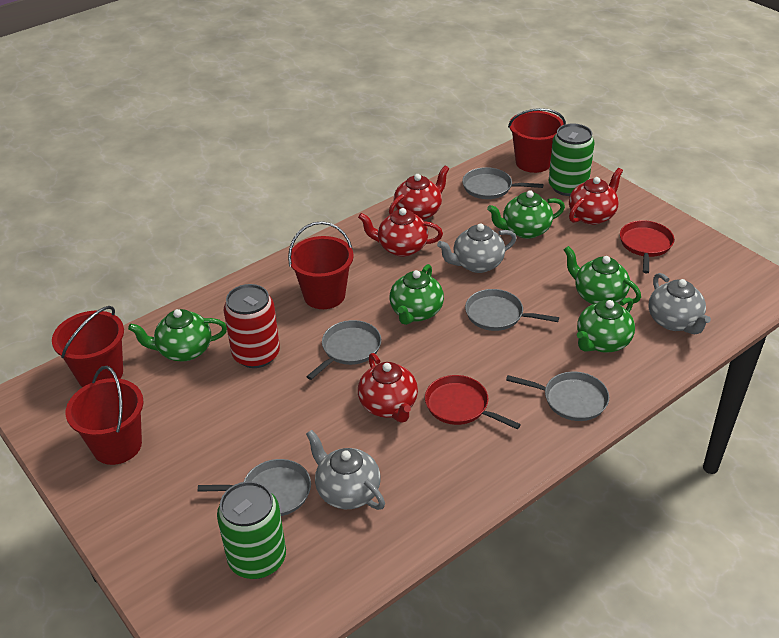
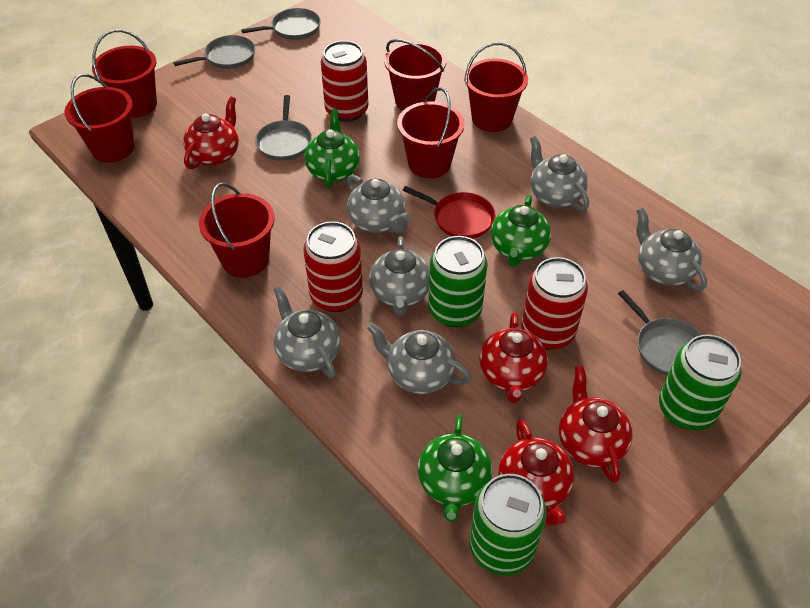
green can: 2 -> 3
green teapot: 5 -> 3
grey pan: 5 -> 4
grey teapot: 3 -> 6
red bucket: 4 -> 6
red can: 1 -> 3
red pan: 2 -> 1

